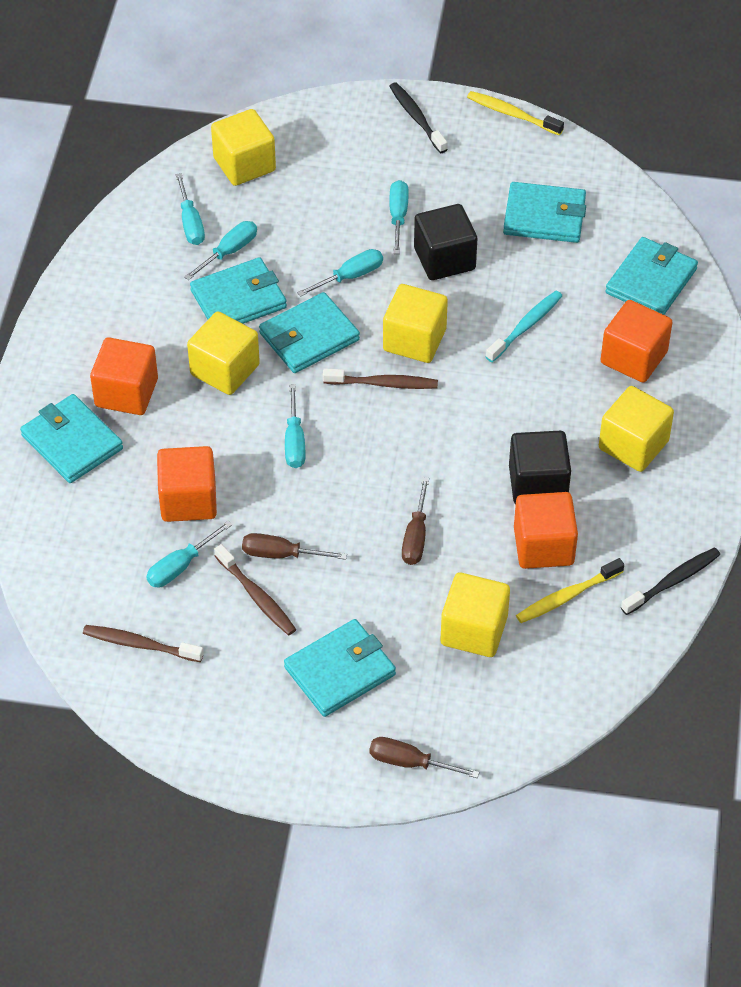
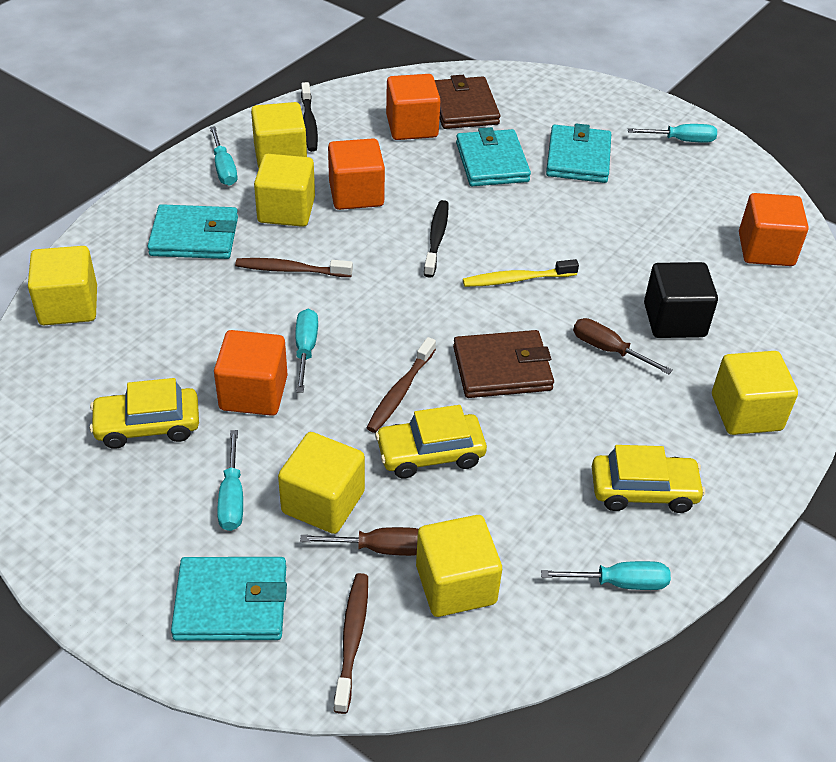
black cube: 2 -> 1
brown screwdriver: 3 -> 2
brown wallet: 0 -> 2
turquoise screwdriver: 6 -> 5
turquoise toothbrush: 1 -> 0
turquoise wallet: 6 -> 4
yellow car: 0 -> 3
yellow cube: 5 -> 6
yellow toothbrush: 2 -> 1

